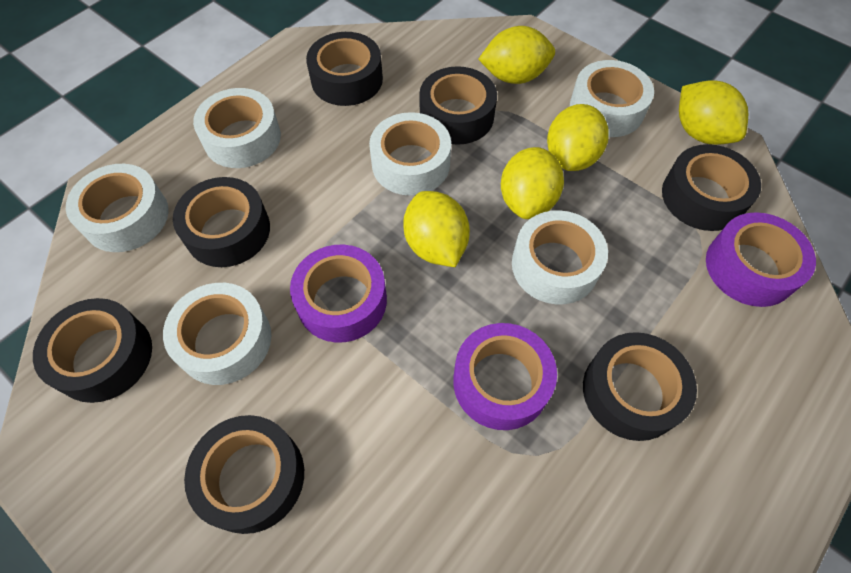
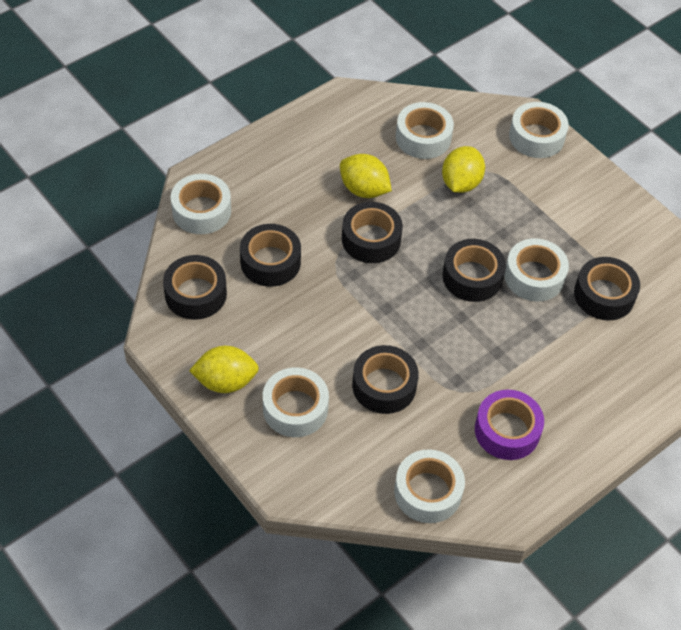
black tape: 7 -> 6
purple tape: 3 -> 1
yellow lemon: 5 -> 3

